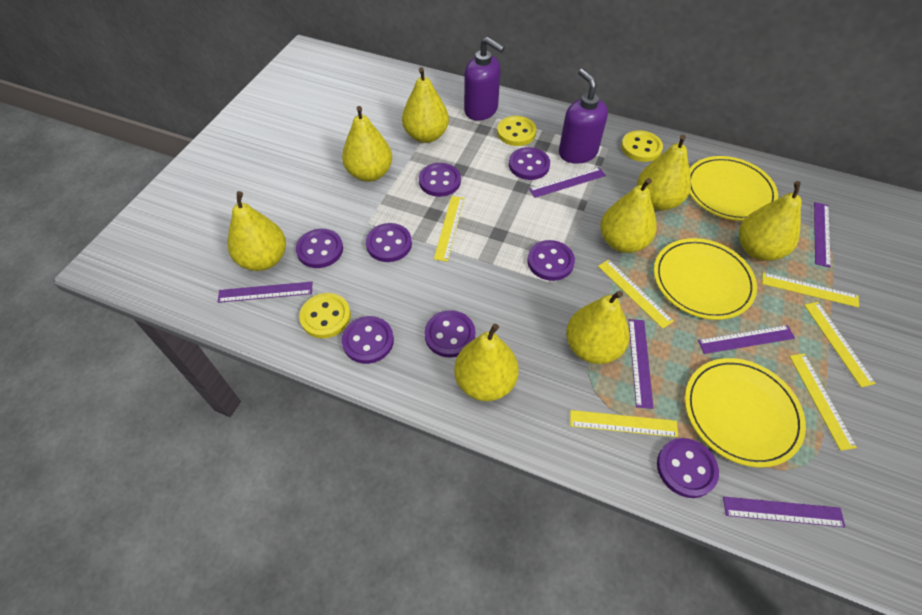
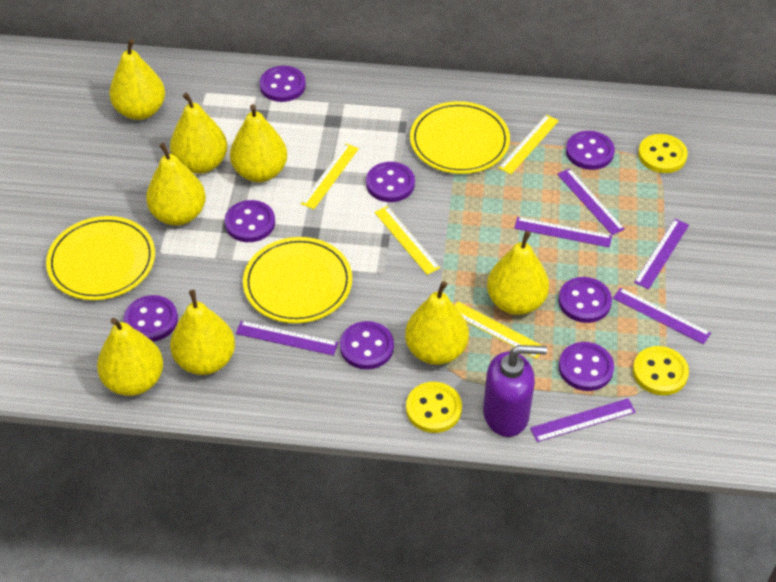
purple soap dispenser: 2 -> 1
yellow ruler: 6 -> 4

